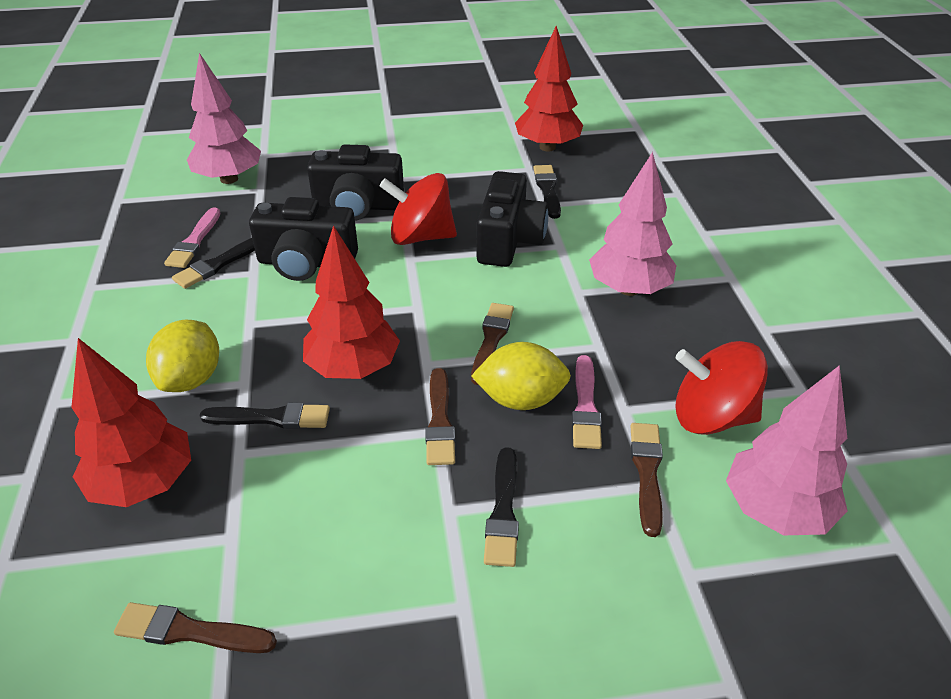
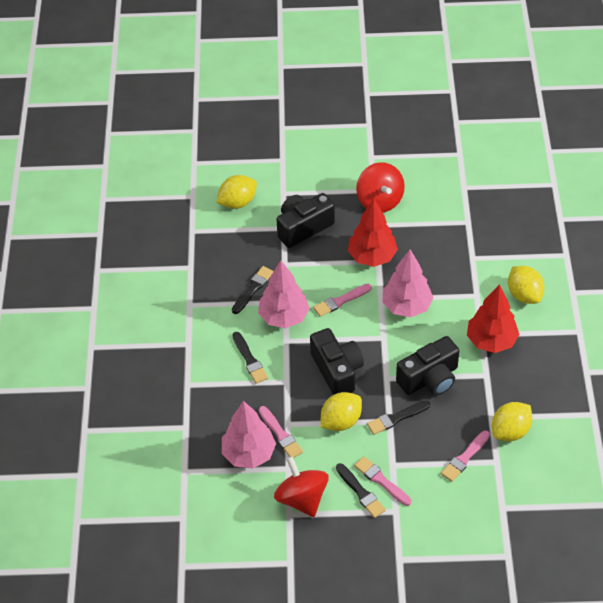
brown brush: 4 -> 0
pink brush: 2 -> 4
red tree: 3 -> 2
yellow lemon: 2 -> 4

